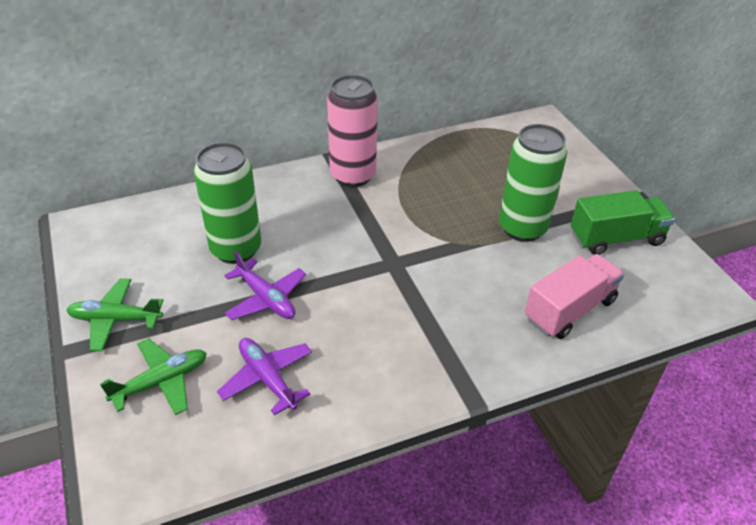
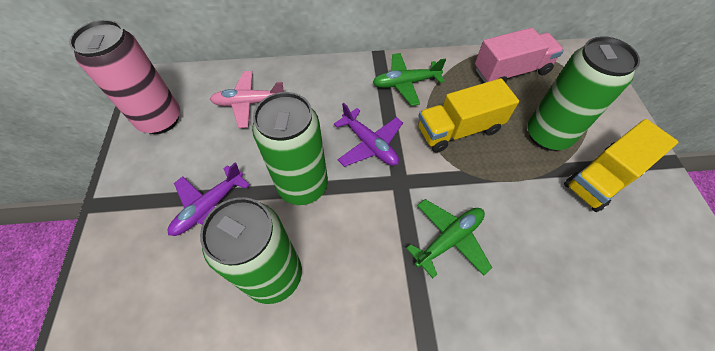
green can: 2 -> 3
green truck: 1 -> 0
pink plane: 0 -> 1
yellow truck: 0 -> 2

